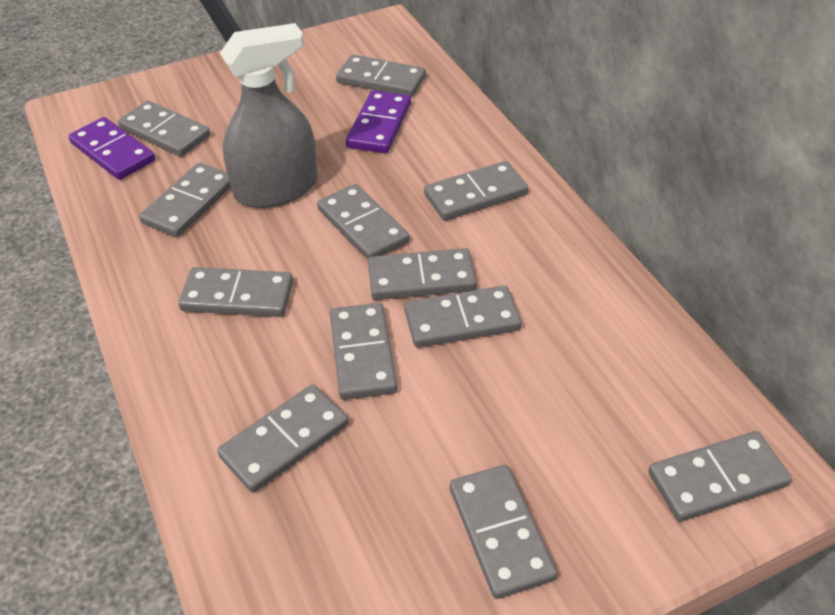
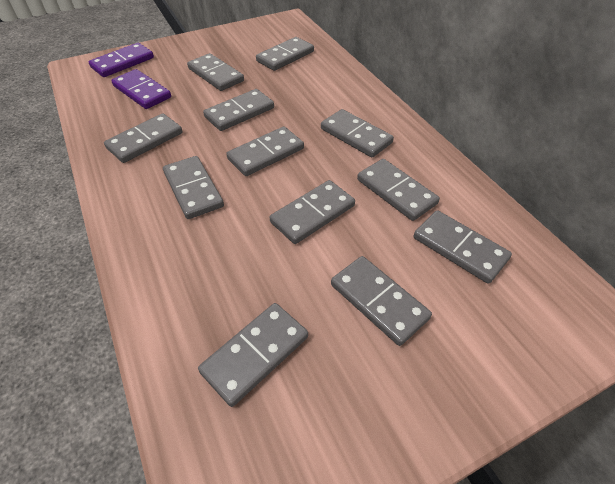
grey spray bottle: 1 -> 0

